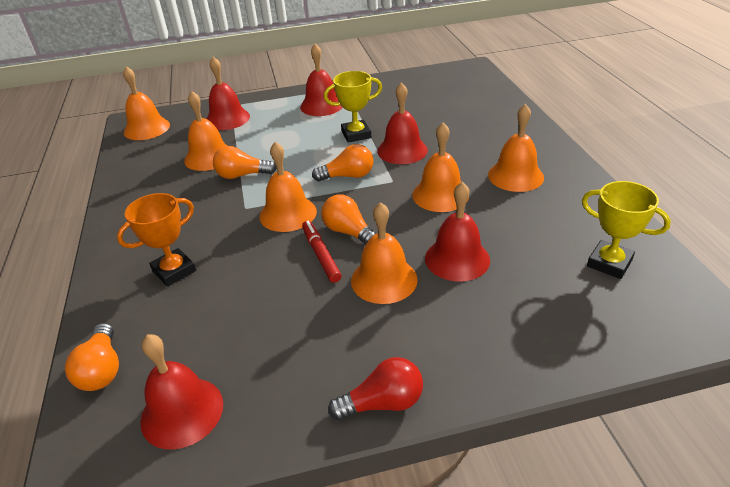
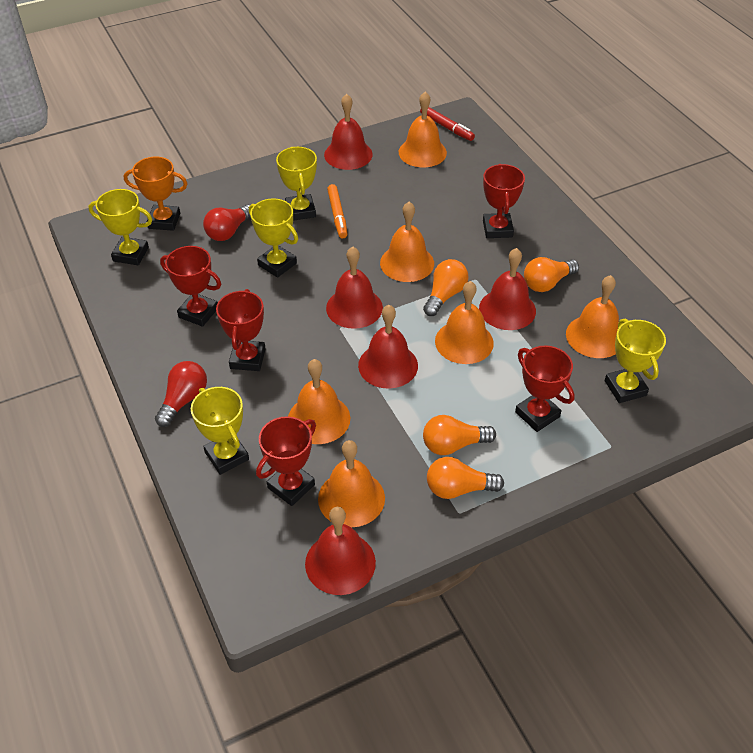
orange marker: 0 -> 1
red light bulb: 1 -> 2
red trophy: 0 -> 5
yellow trophy: 2 -> 5

